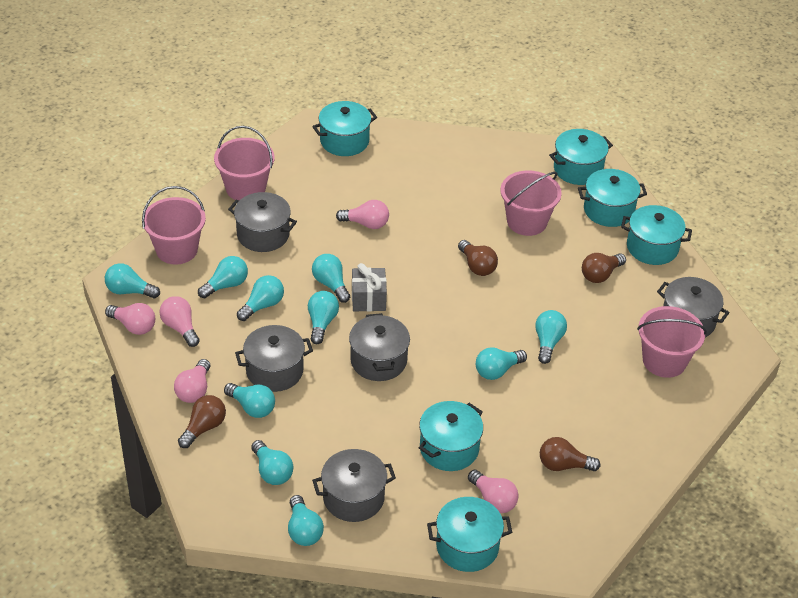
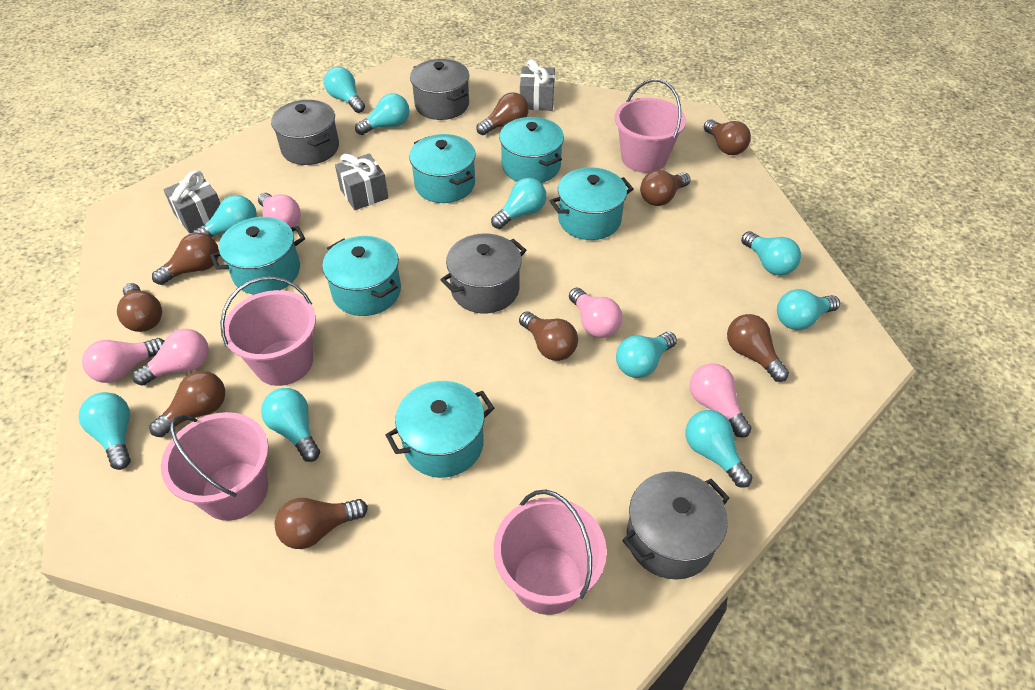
brown light bulb: 4 -> 9
grey gift: 1 -> 3
grey pot: 5 -> 4

